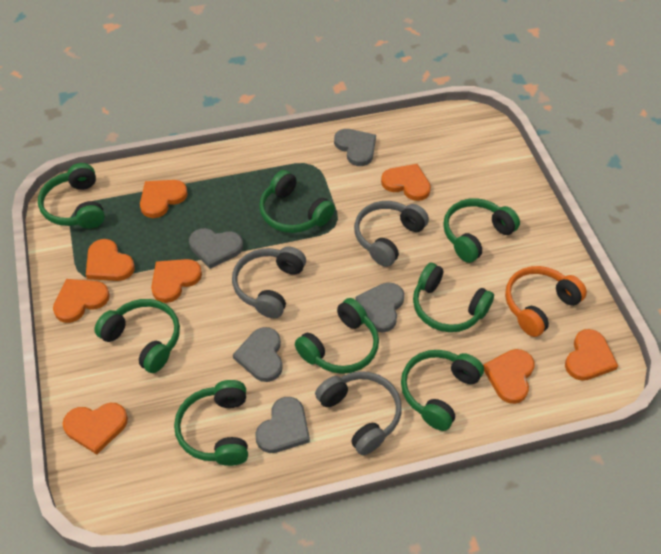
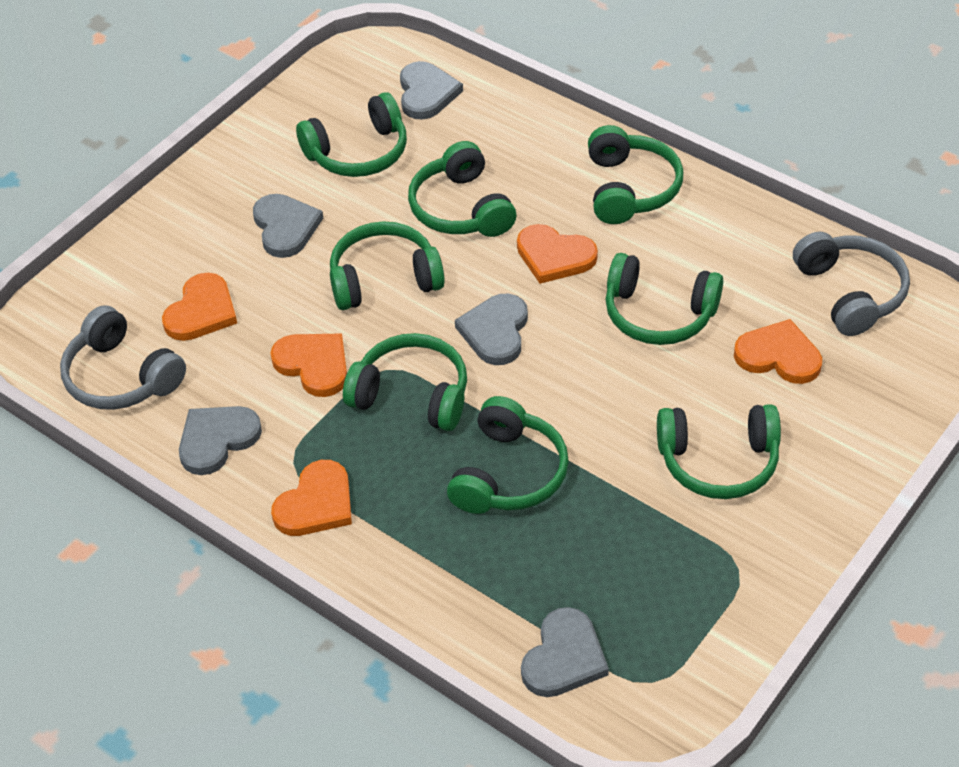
grey headphones: 3 -> 2
orange headphones: 1 -> 0
orange heart: 8 -> 5

